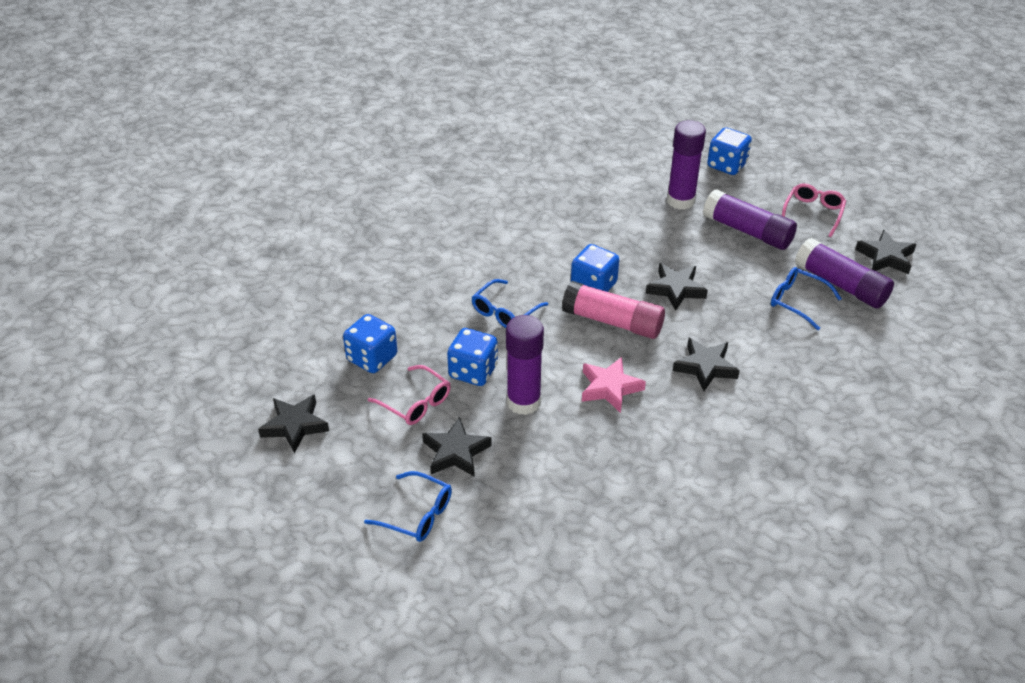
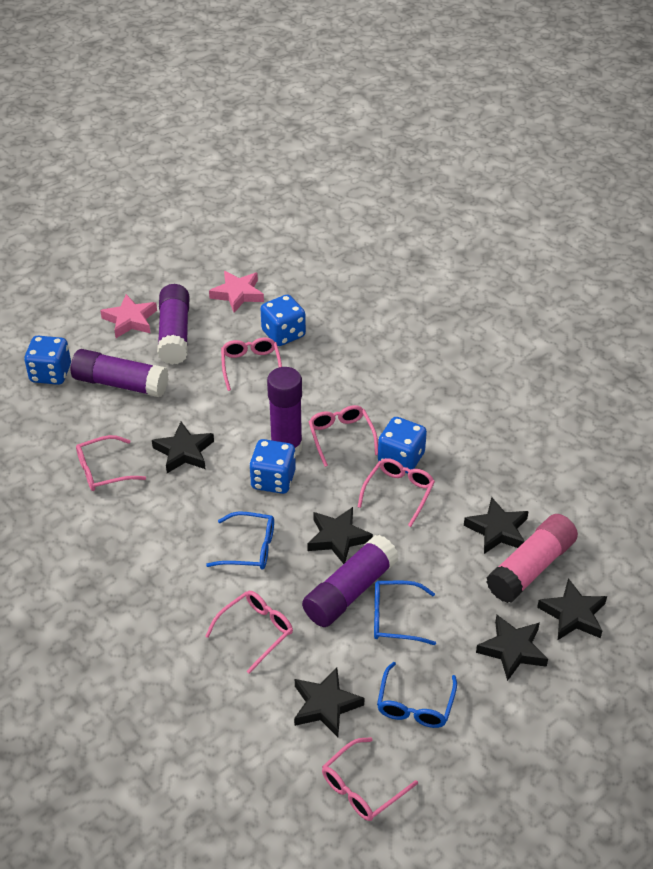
black star: 5 -> 6
pink glasses: 2 -> 6
pink star: 1 -> 2

